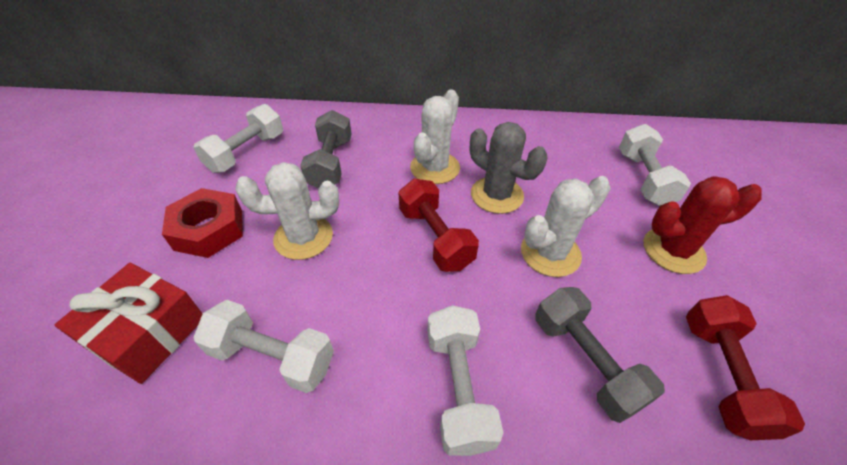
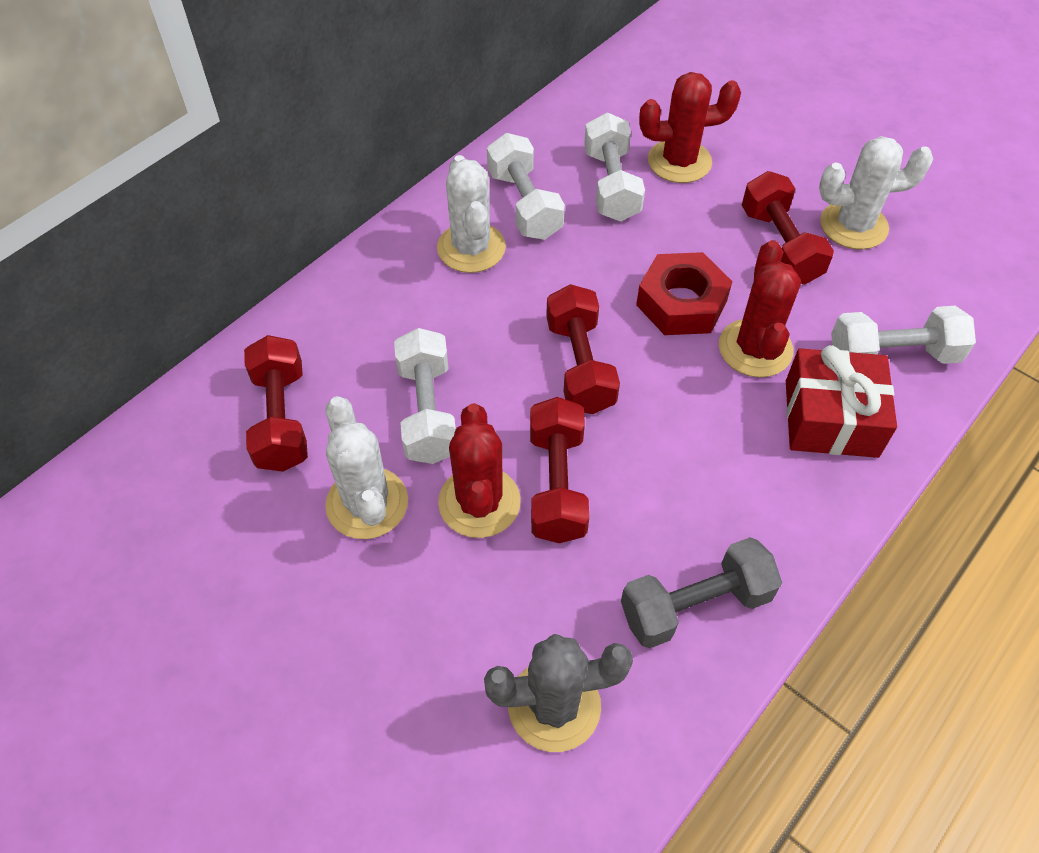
grey dumbbell: 2 -> 1
red cactus: 1 -> 3
red dumbbell: 2 -> 4

